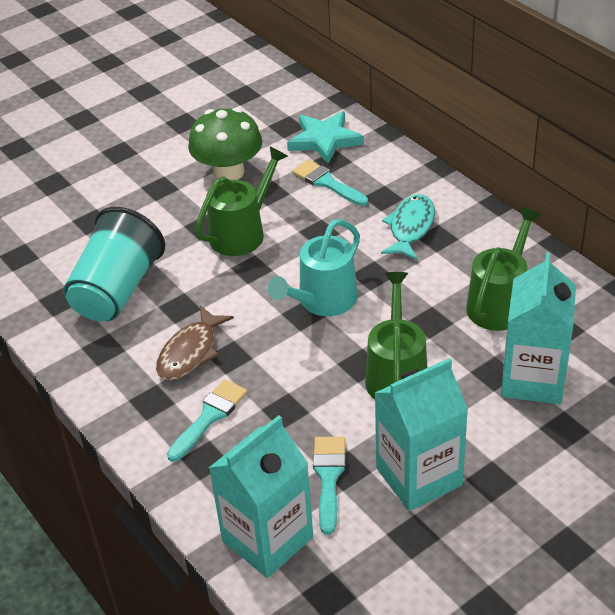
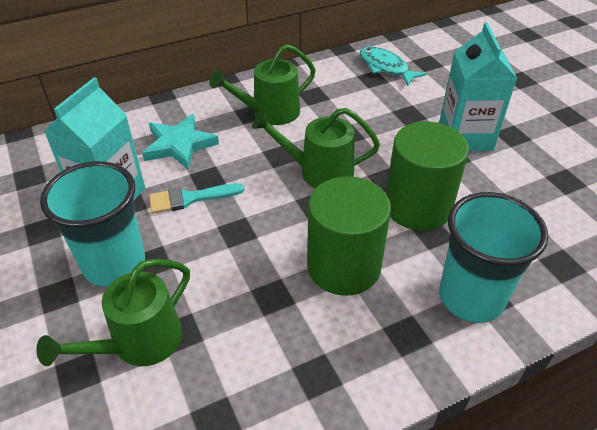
brown fish: 1 -> 0
green cylinder: 0 -> 2
green mushroom: 1 -> 0
turquoise brush: 3 -> 1
turquoise carton: 3 -> 2
turquoise cup: 1 -> 2
turquoise watering can: 1 -> 0

